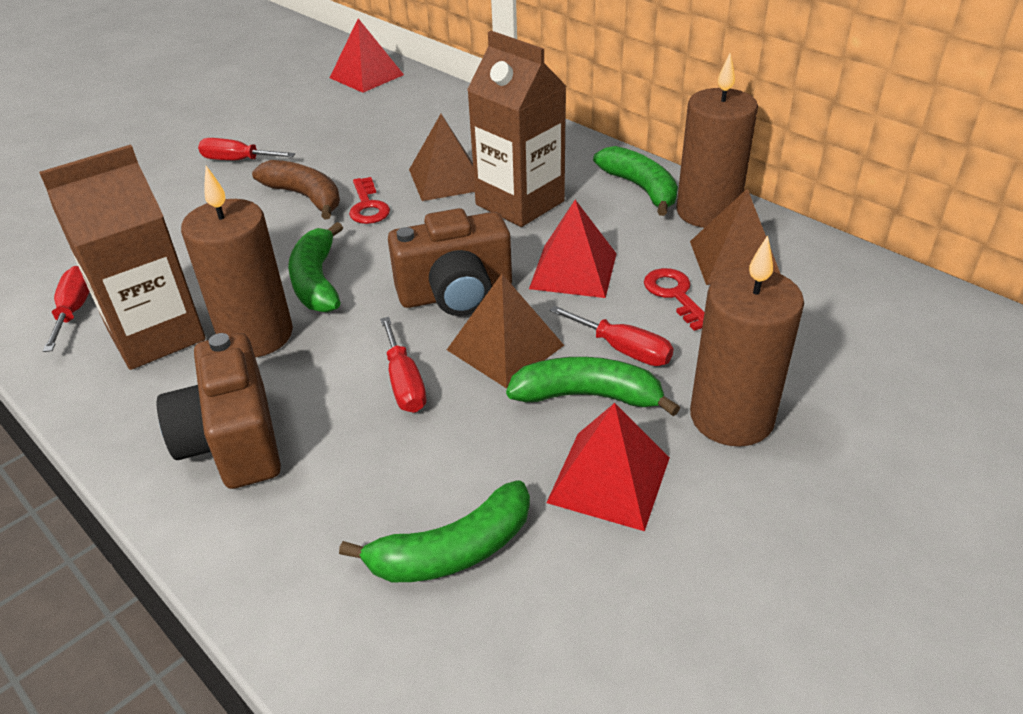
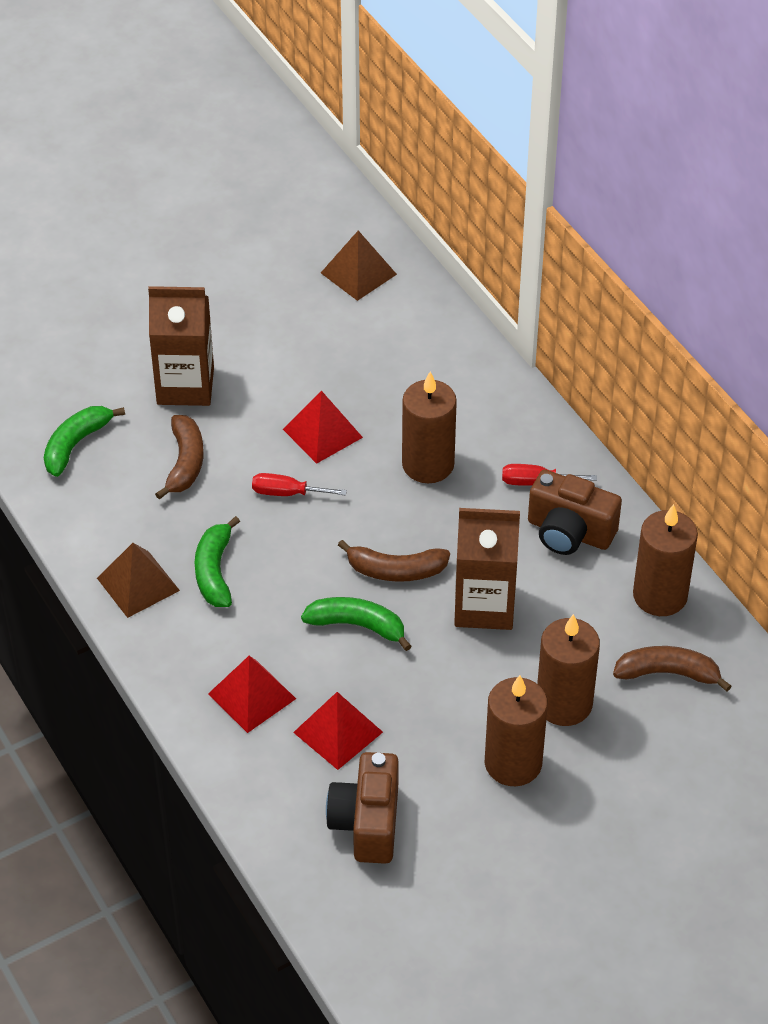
brown banana: 1 -> 3
brown candle: 3 -> 4
brown pyramid: 3 -> 2
green banana: 4 -> 3
red key: 2 -> 0
red screwdriver: 4 -> 2

